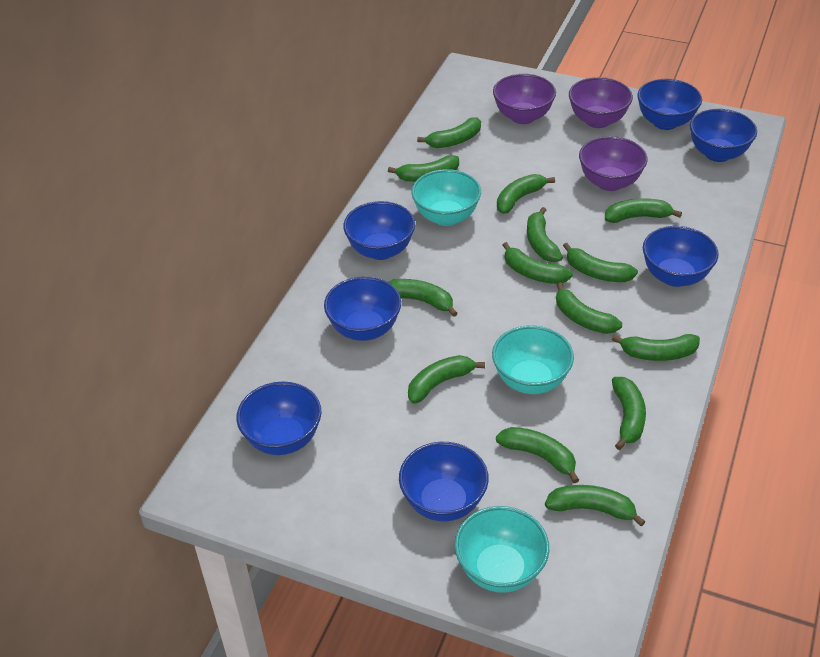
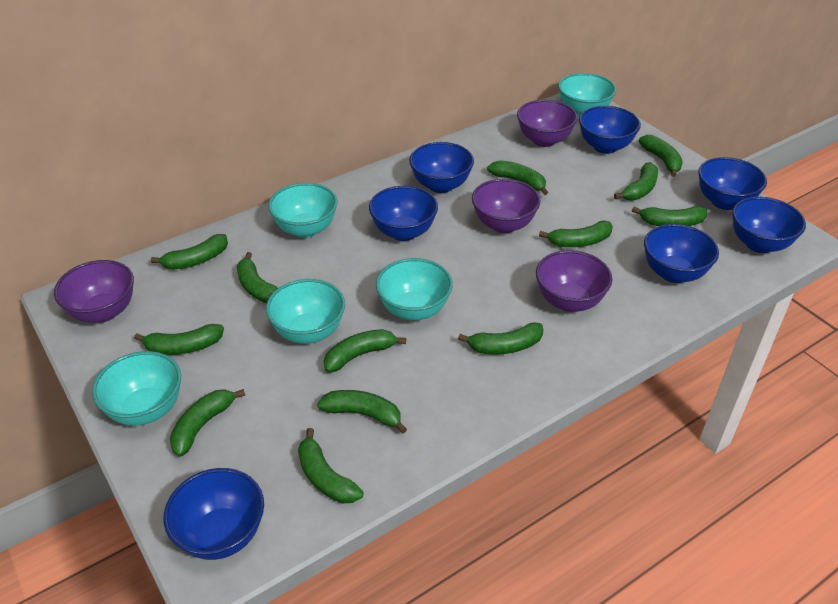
green banana: 14 -> 13
purple bowl: 3 -> 4
turquoise bowl: 3 -> 5

